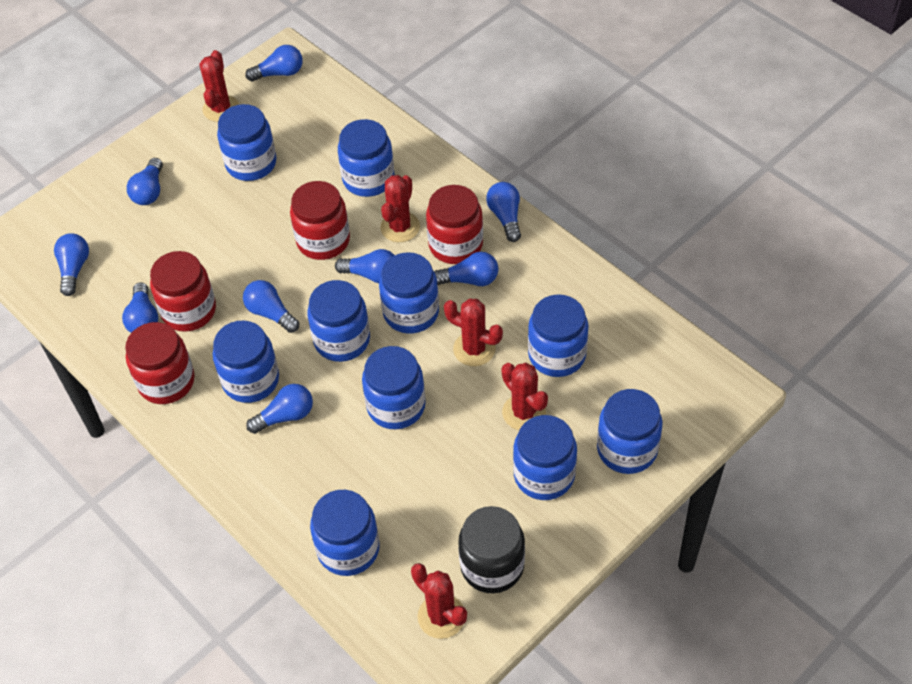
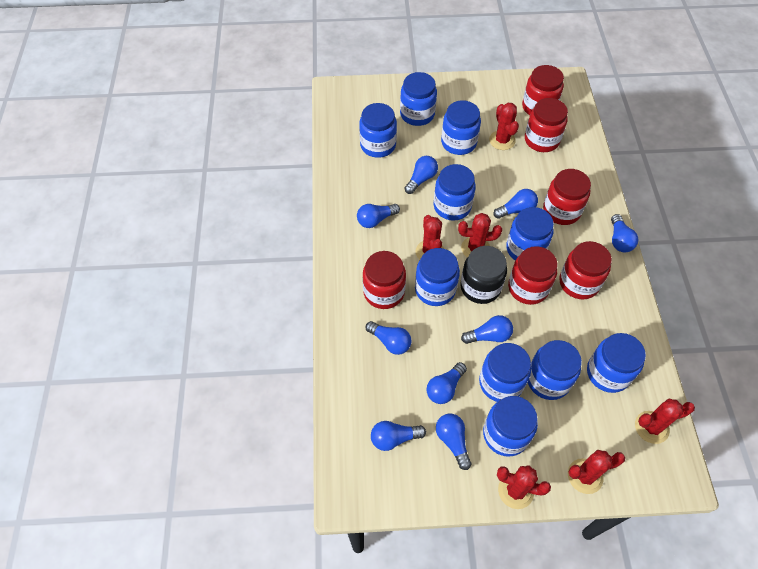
red cactus: 5 -> 6
red jar: 4 -> 6

